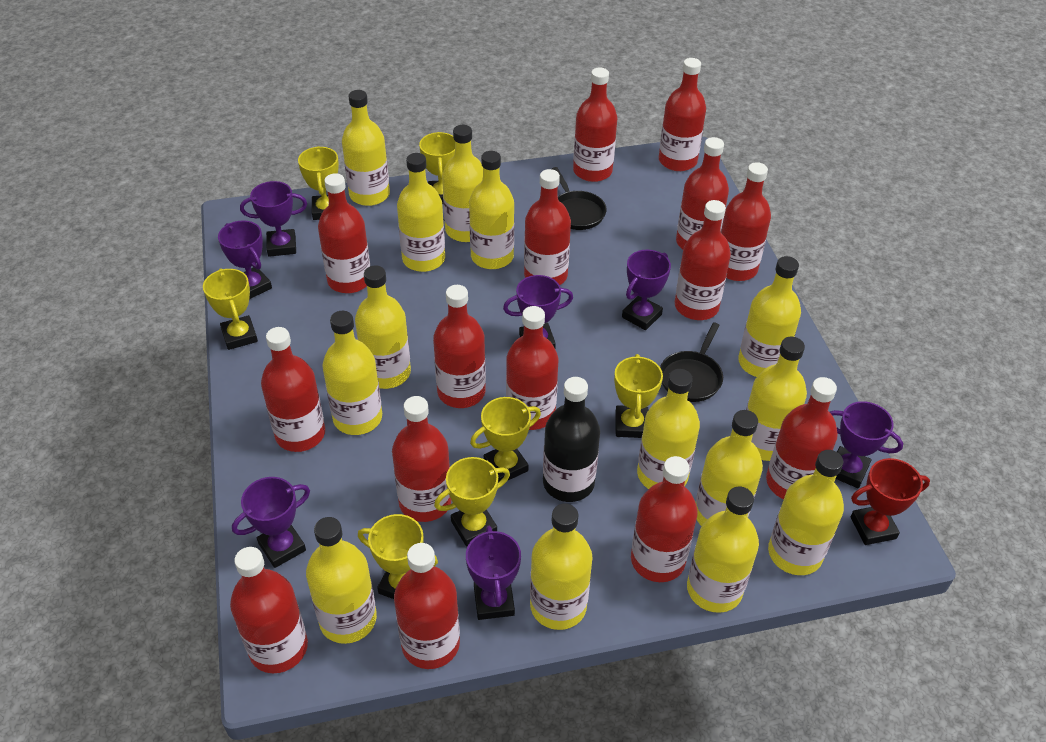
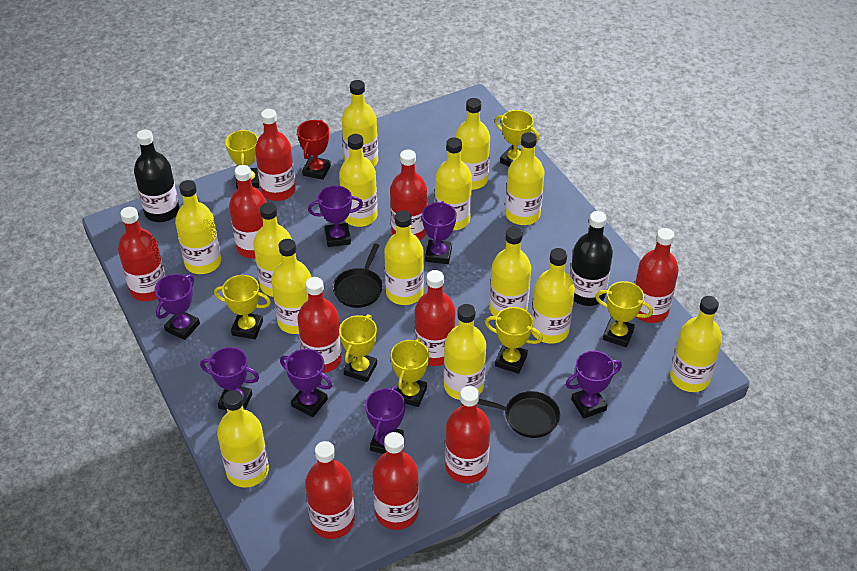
black bottle: 1 -> 2
red bottle: 15 -> 10

